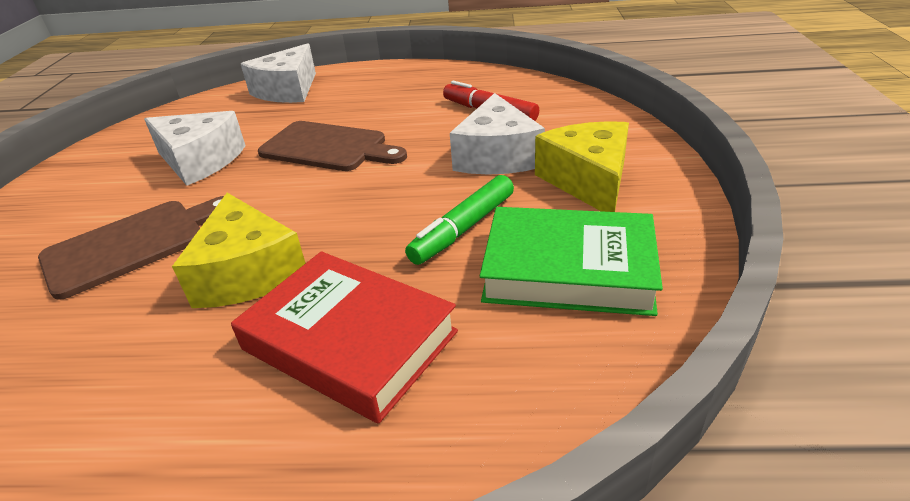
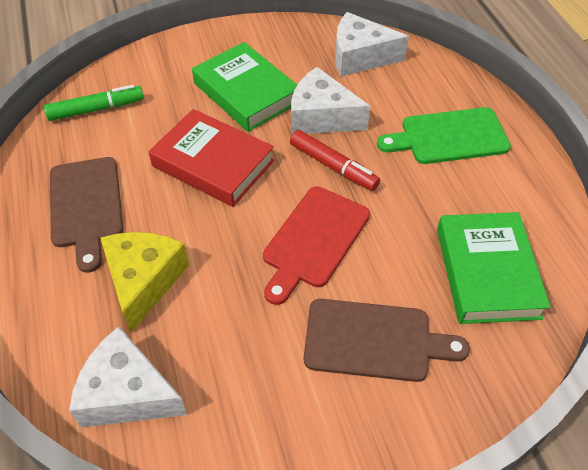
green book: 1 -> 2
green cutting board: 0 -> 1
red cutting board: 0 -> 1
yellow cheese: 2 -> 1

